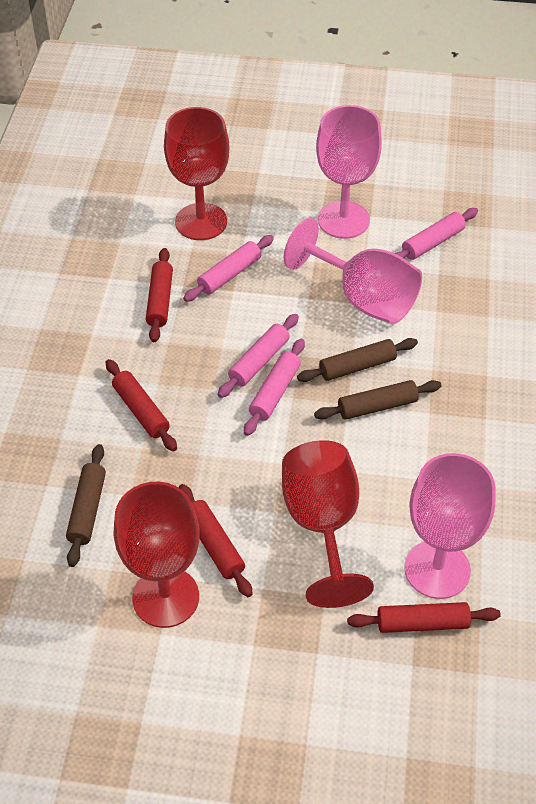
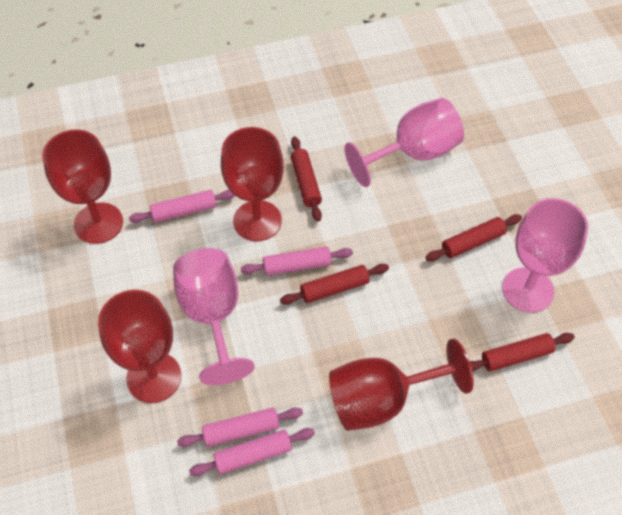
brown rolling pin: 3 -> 0
red goblet: 3 -> 4

